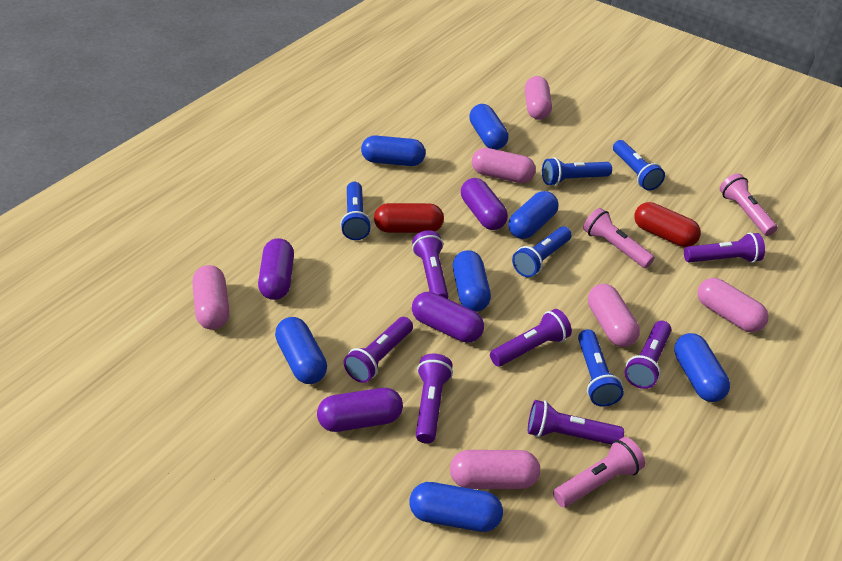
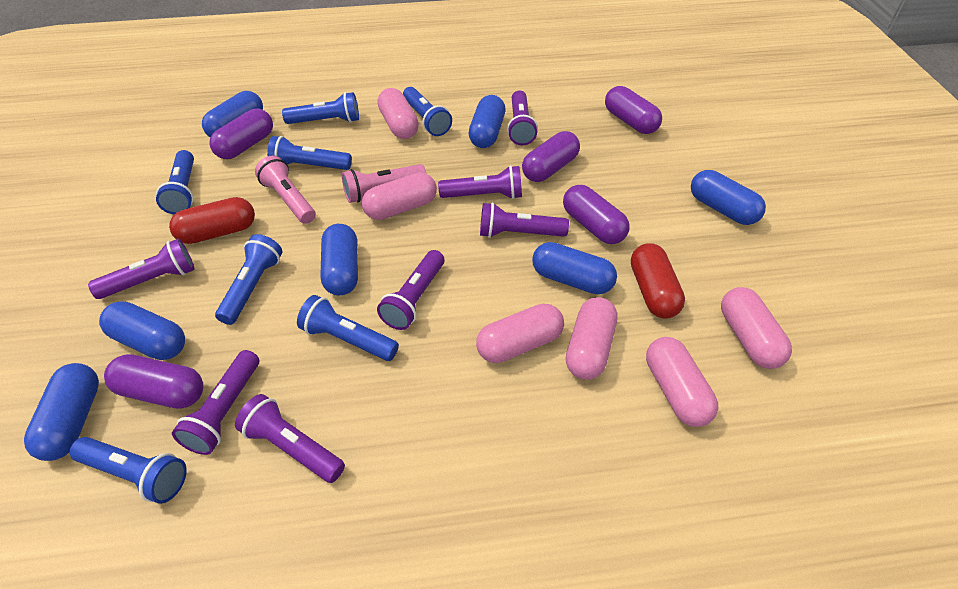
blue flashlight: 5 -> 7
pink flashlight: 3 -> 2
purple capsule: 4 -> 5

